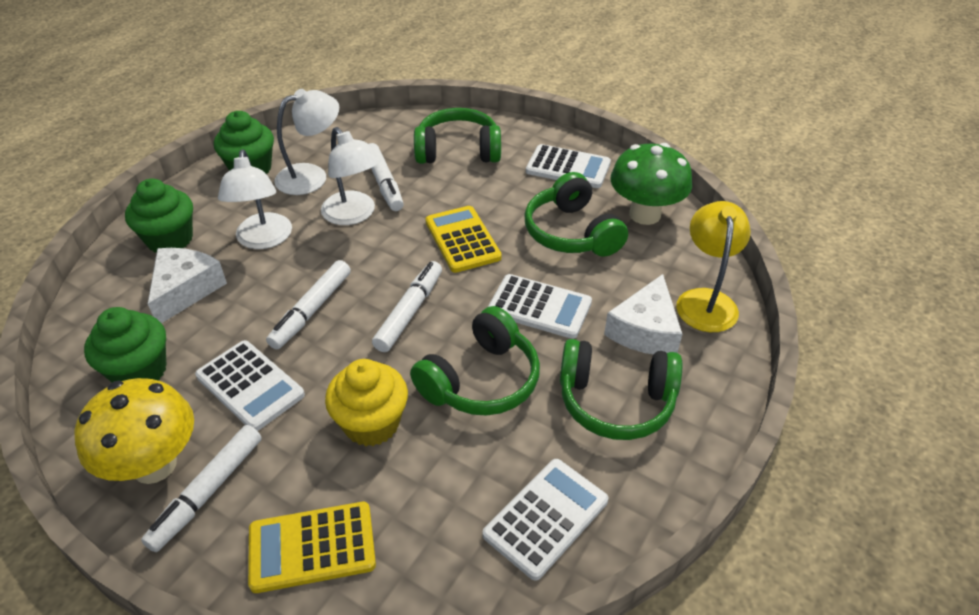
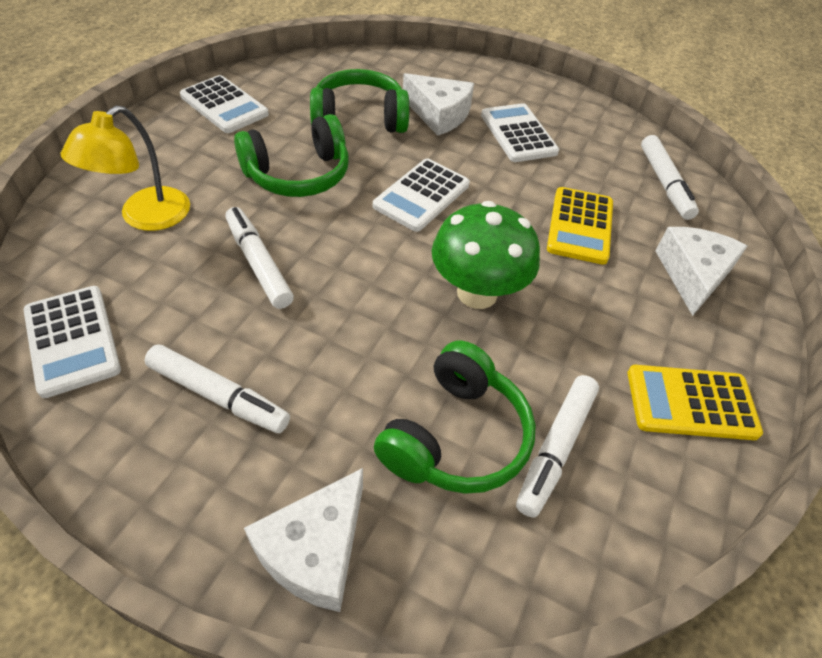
green cupcake: 3 -> 0
green headphones: 4 -> 3
white cheese: 2 -> 3
white lamp: 3 -> 0
yellow cupcake: 1 -> 0
yellow mushroom: 1 -> 0

